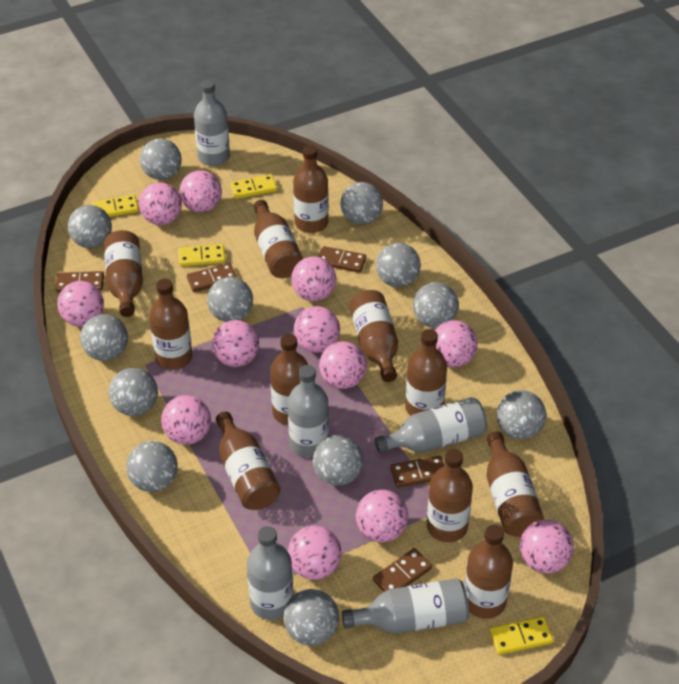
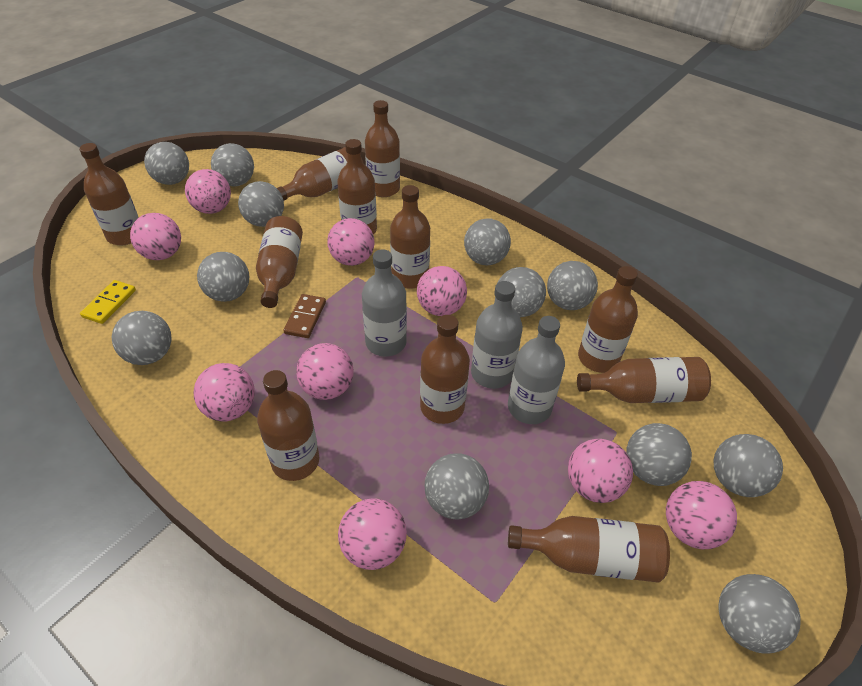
brown domino: 5 -> 1
grey bottle: 5 -> 3
pink ball: 12 -> 9
yellow domino: 4 -> 1

